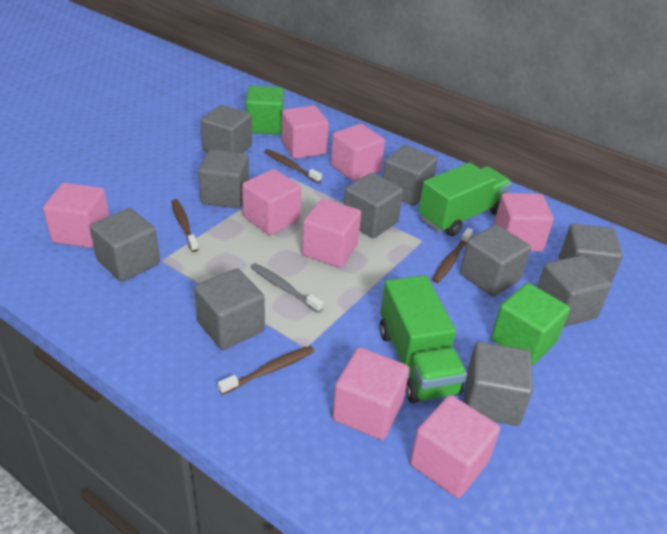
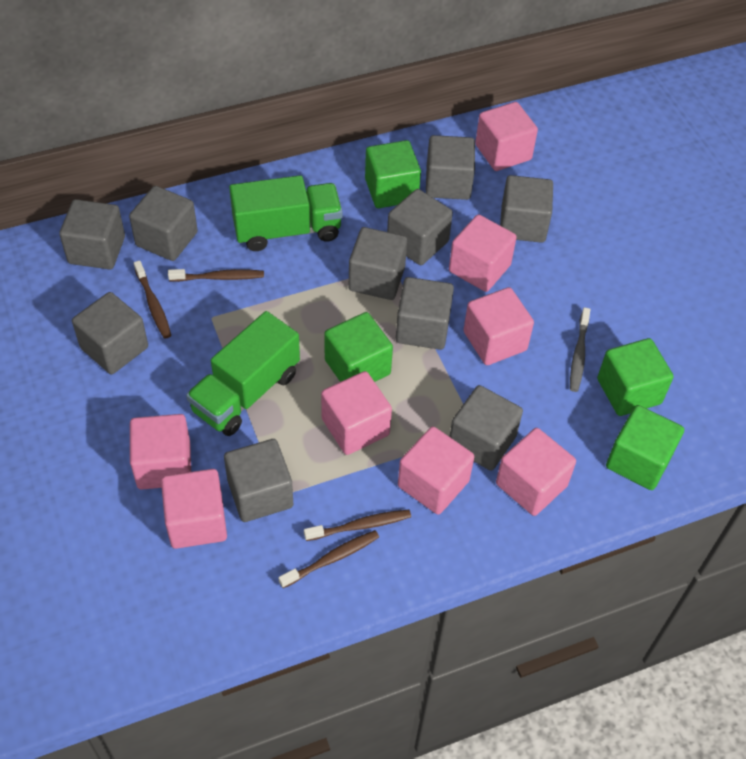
green cube: 2 -> 4

